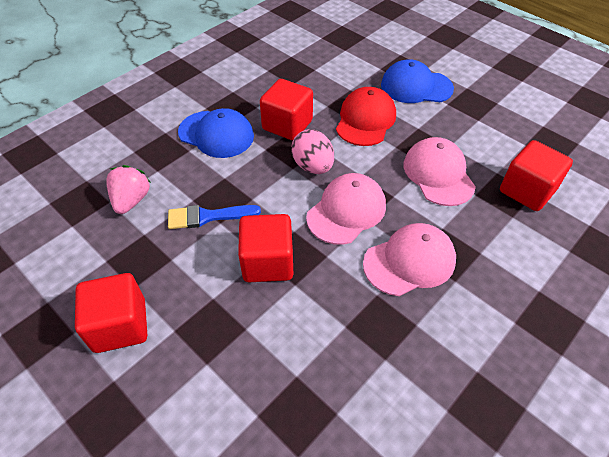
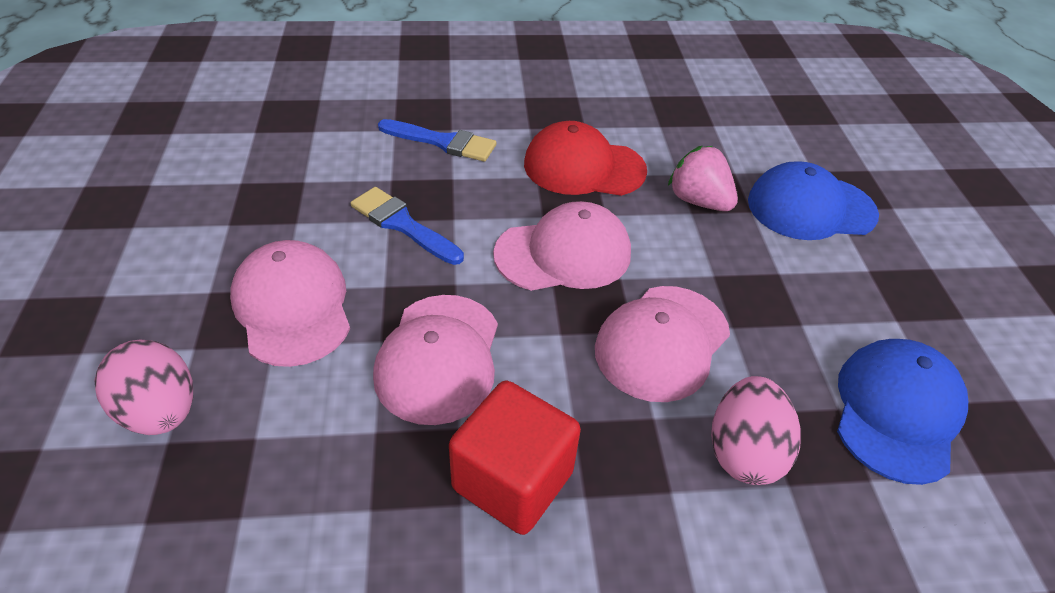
blue brush: 1 -> 2
pink cap: 3 -> 4
pink egg: 1 -> 2
red cube: 4 -> 1

